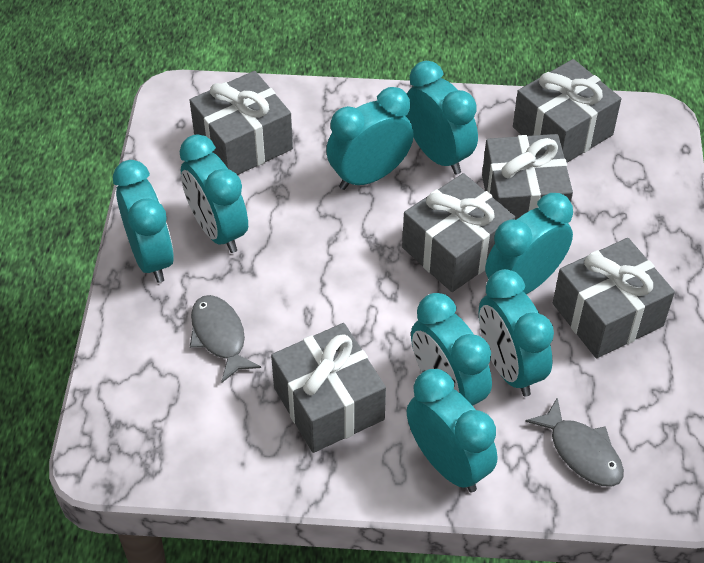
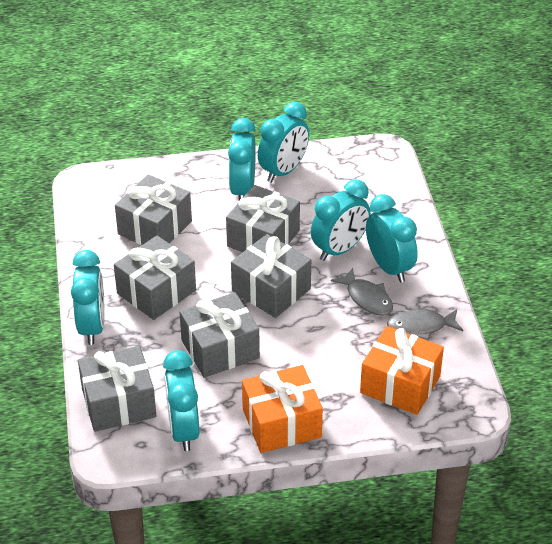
orange gift: 0 -> 2
turquoise clock: 8 -> 6

